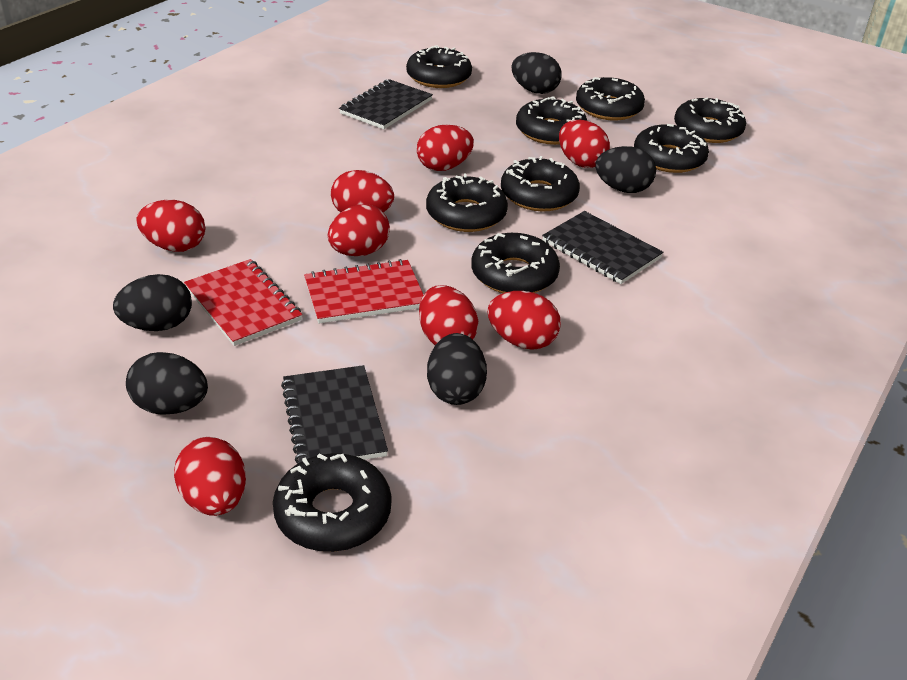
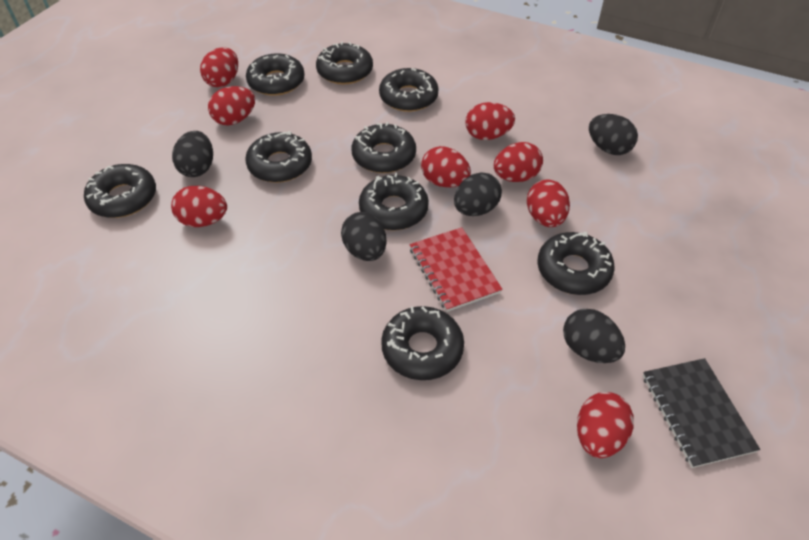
black notebook: 3 -> 1
red notebook: 2 -> 1

